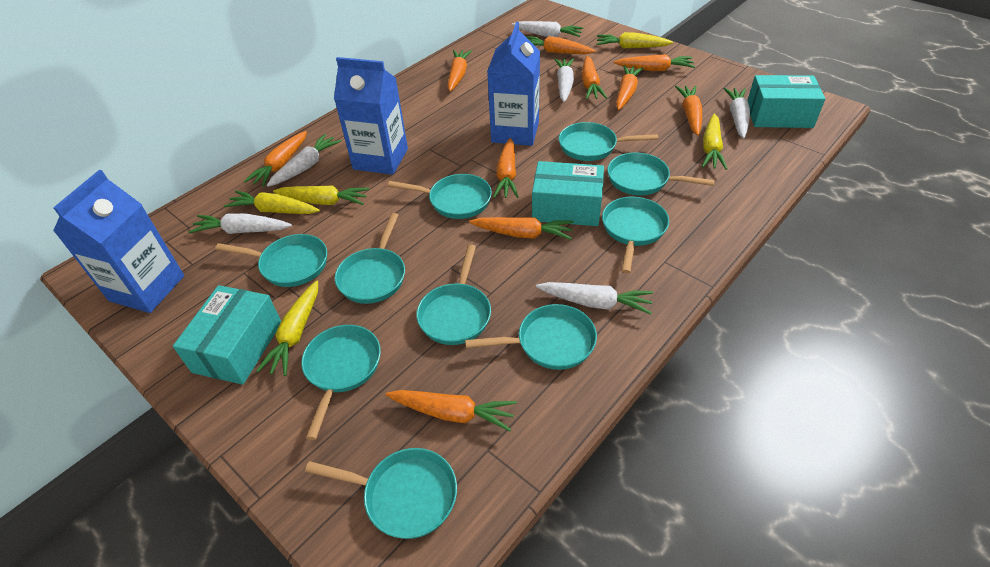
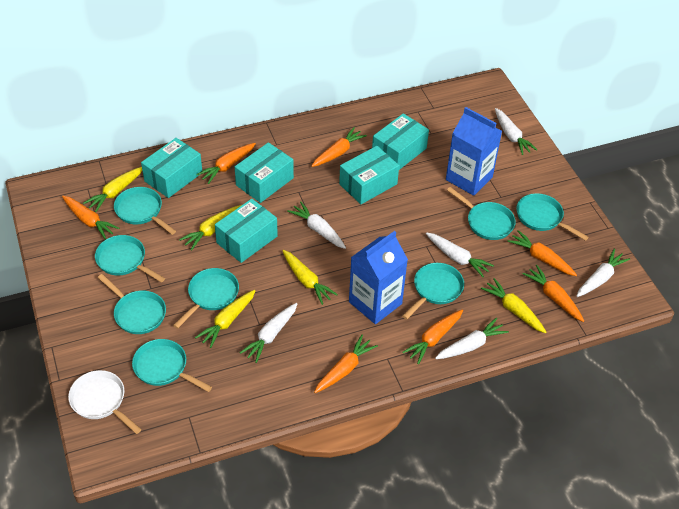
blue carton: 3 -> 2
orange carrot: 10 -> 7
turquoise box: 3 -> 5
turquoise pan: 10 -> 8
white pan: 0 -> 1

